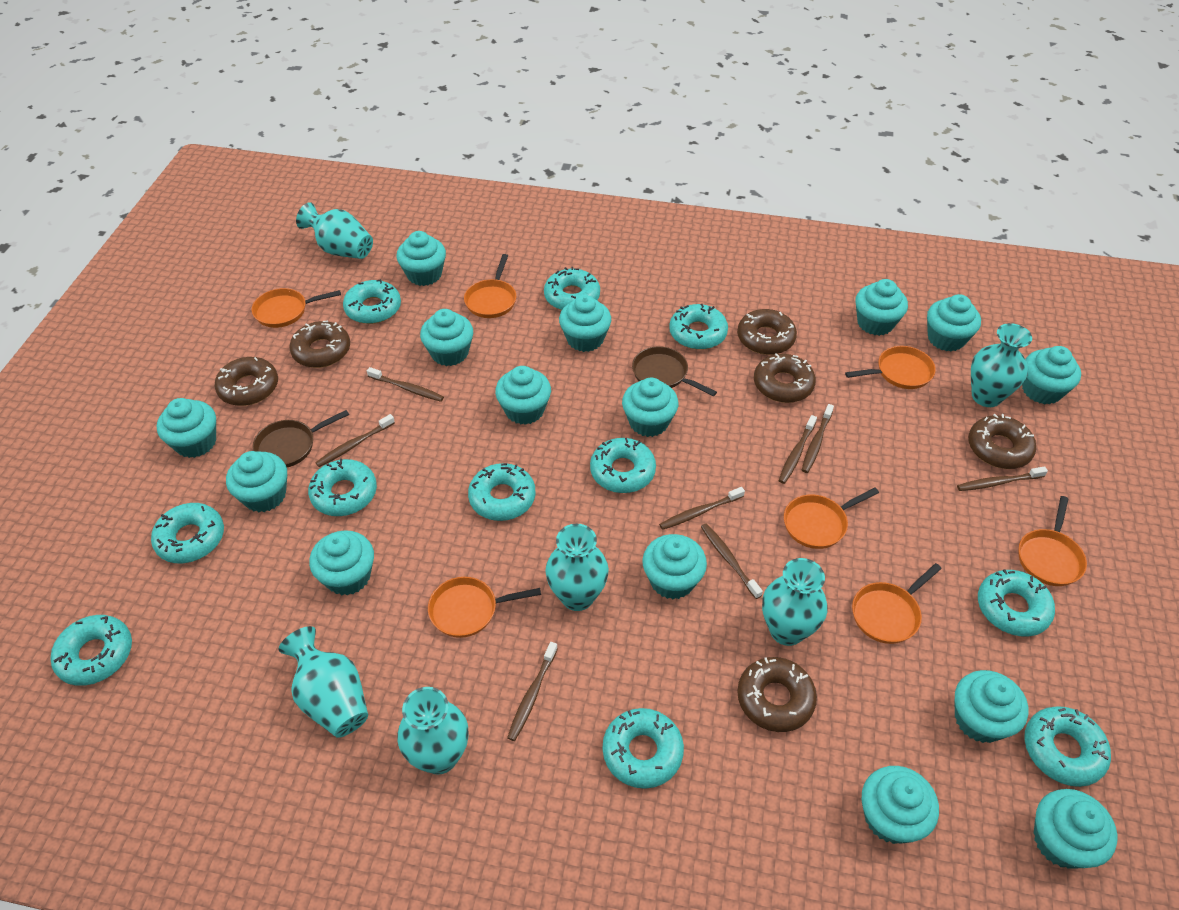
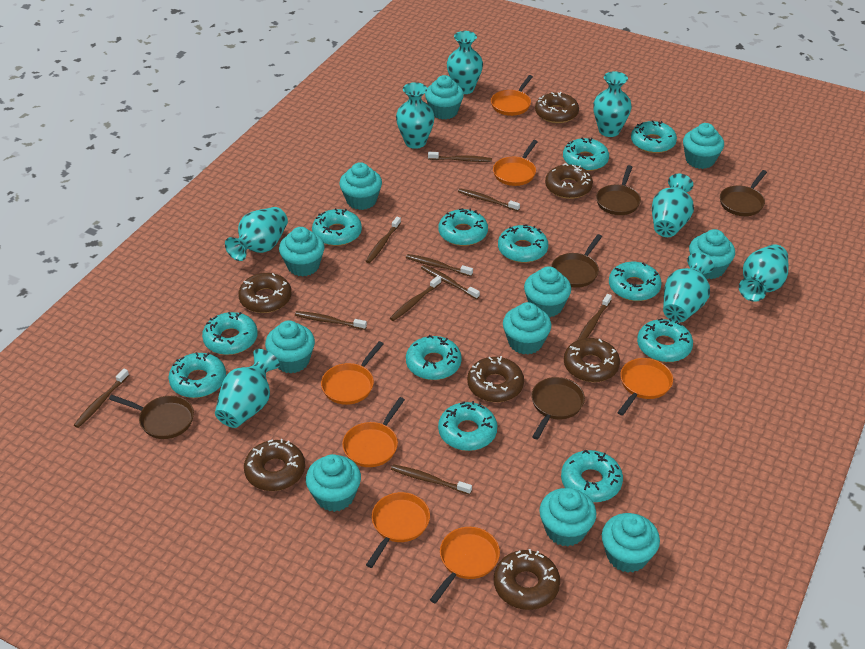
brown donut: 6 -> 7
brown pan: 2 -> 5
brown toothbrush: 8 -> 10
turquoise cupcake: 15 -> 11
turquoise donut: 11 -> 12
turquoise vase: 6 -> 8

